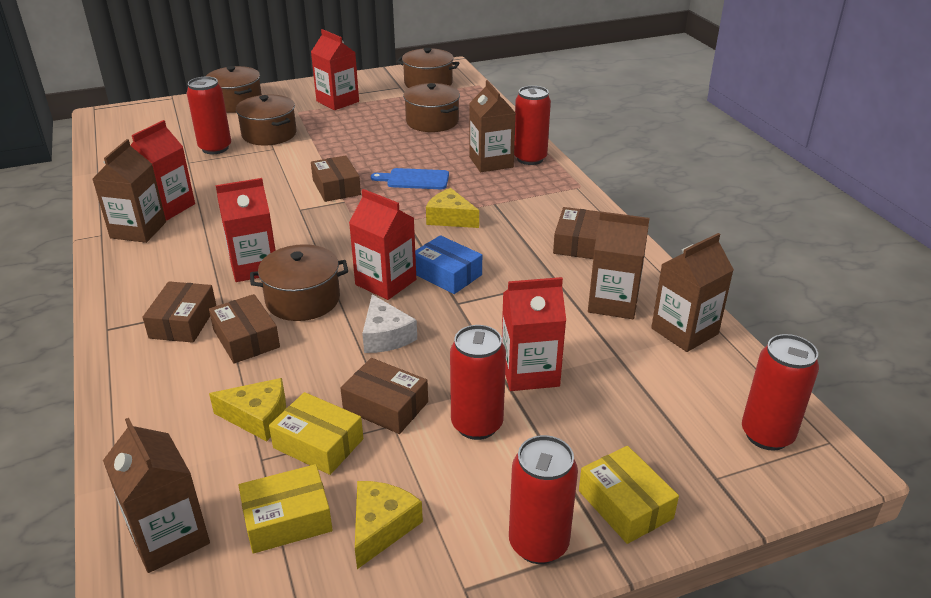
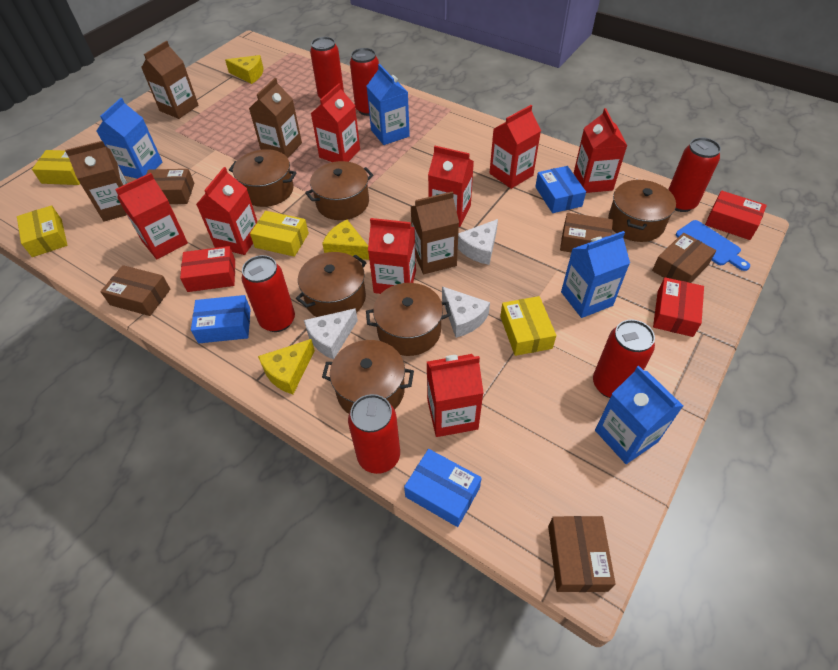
blue box: 1 -> 3
blue carton: 0 -> 4
brown carton: 5 -> 4
brown pot: 5 -> 6
red box: 0 -> 3
red can: 5 -> 6
red carton: 5 -> 8
white cheese: 1 -> 3
yellow box: 3 -> 4

